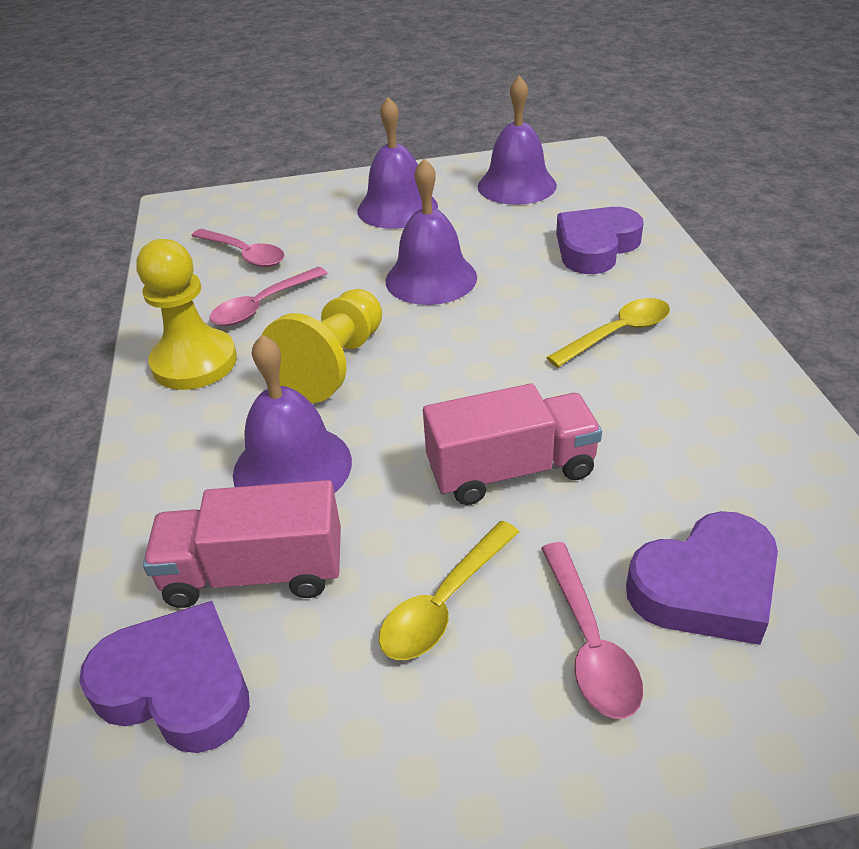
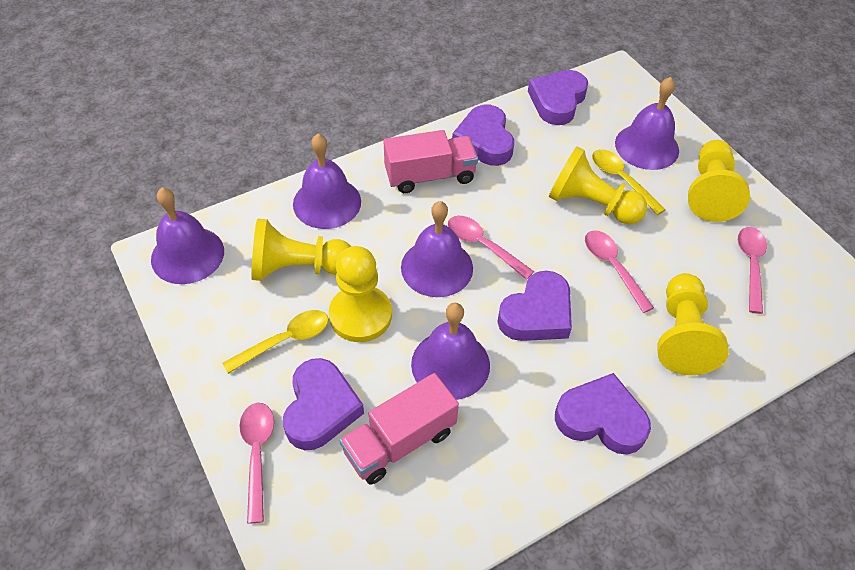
pink spoon: 3 -> 4
purple bell: 4 -> 5
purple heart: 3 -> 5
yellow pawn: 2 -> 5

